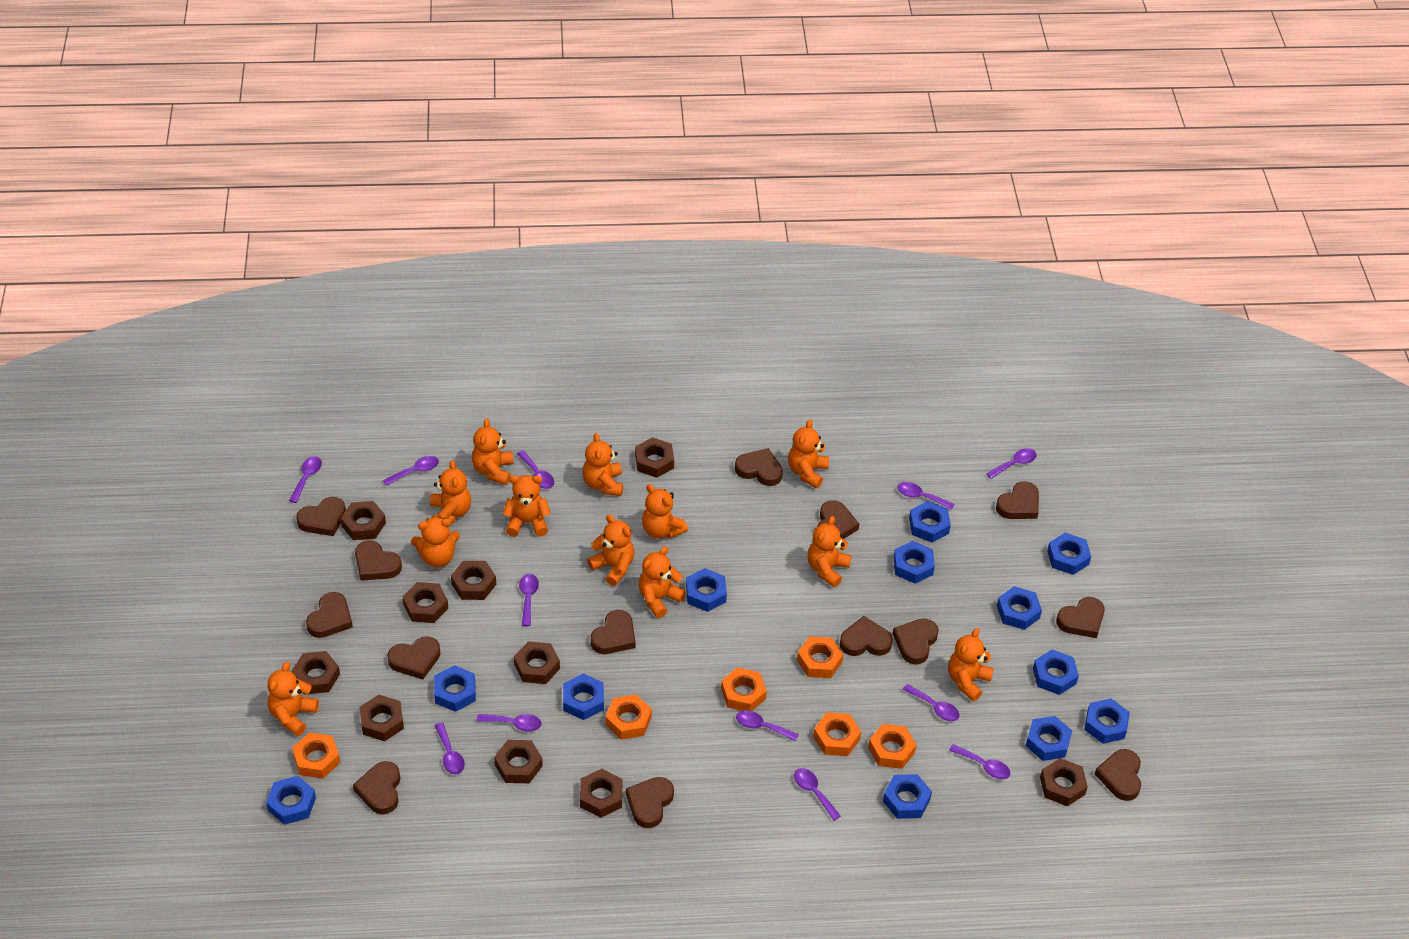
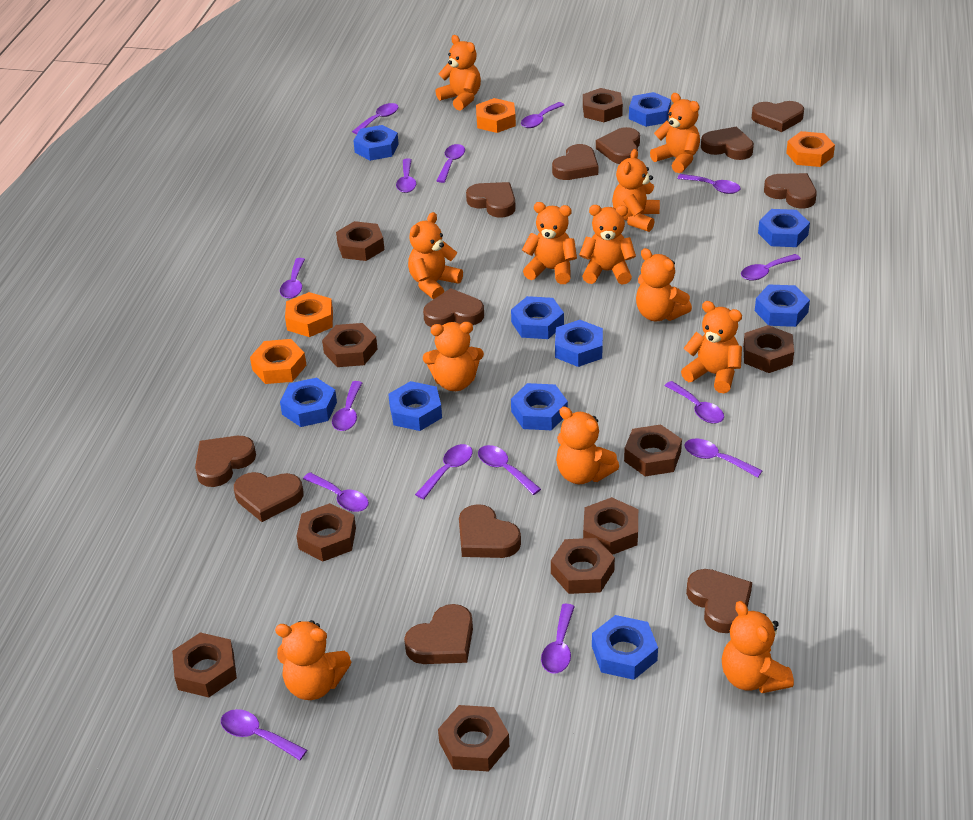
blue nut: 12 -> 10
brown heart: 14 -> 12
orange nut: 6 -> 4
purple spoon: 12 -> 15

